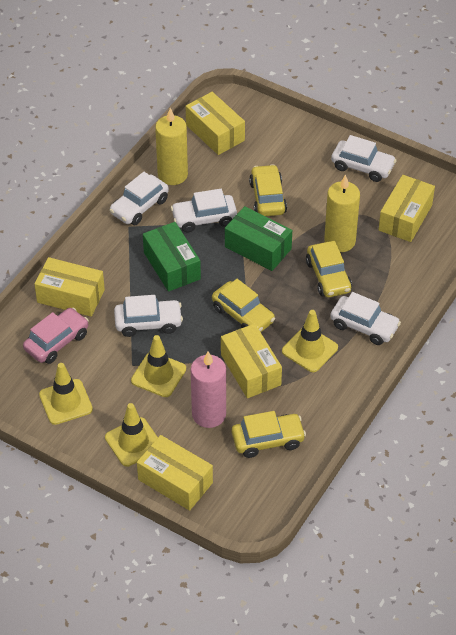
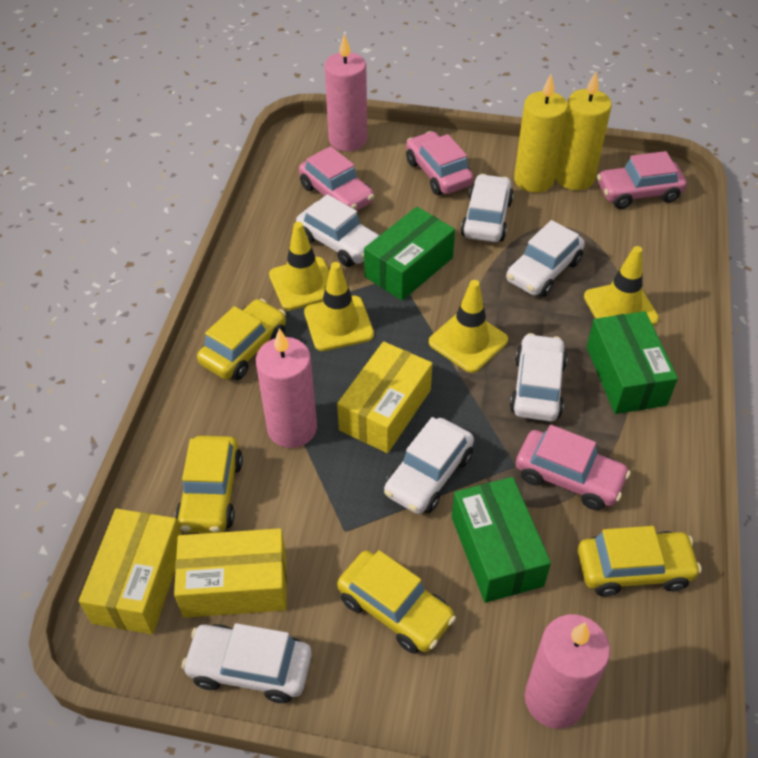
green box: 2 -> 3
pink candle: 1 -> 3
pink car: 1 -> 4
white car: 5 -> 6
yellow box: 5 -> 3

